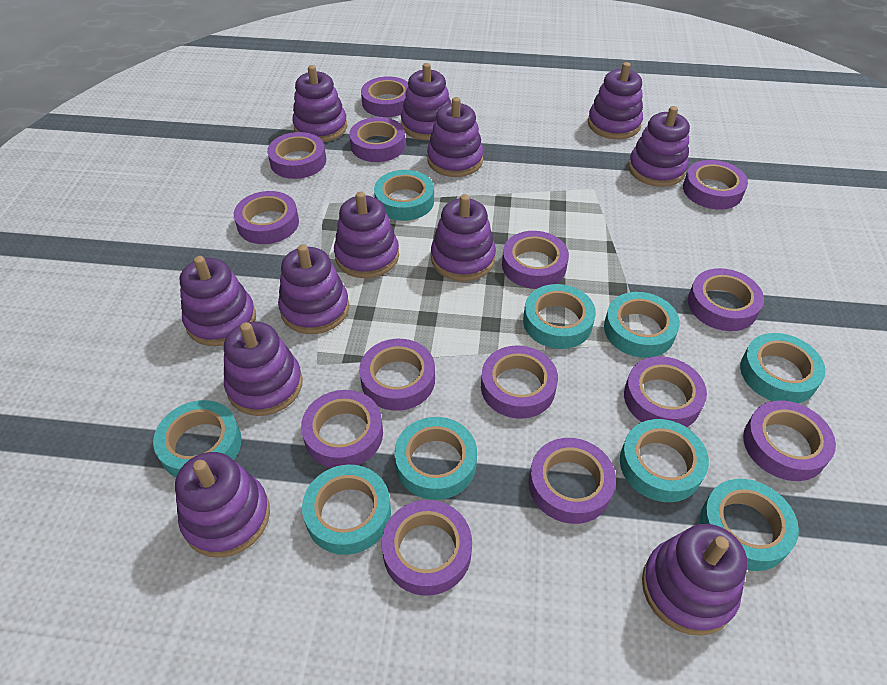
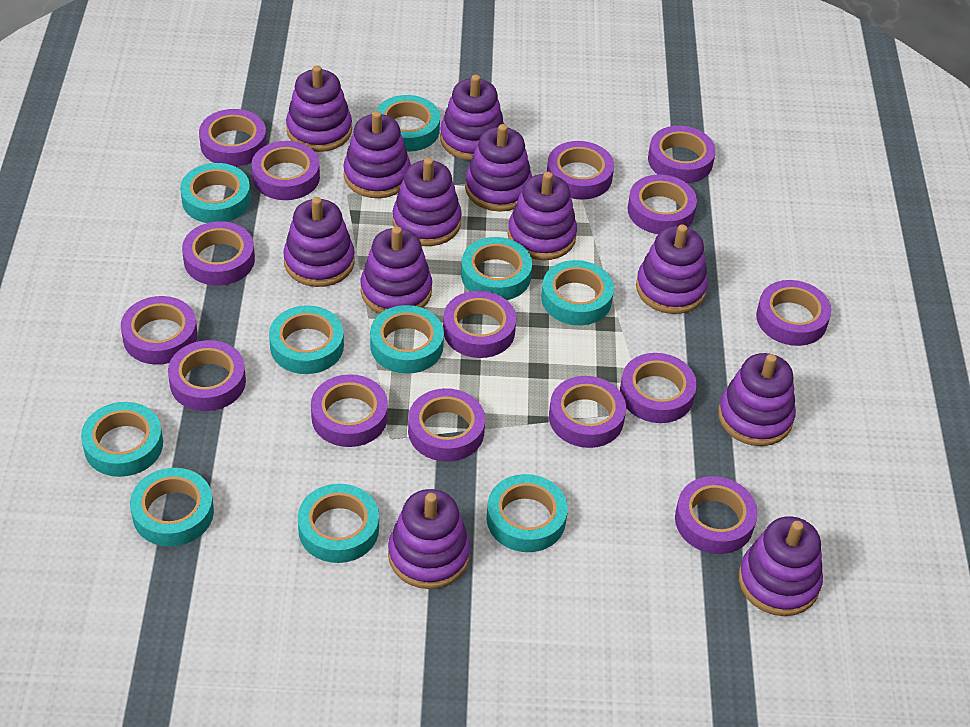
purple tape: 14 -> 15
turquoise tape: 9 -> 10

